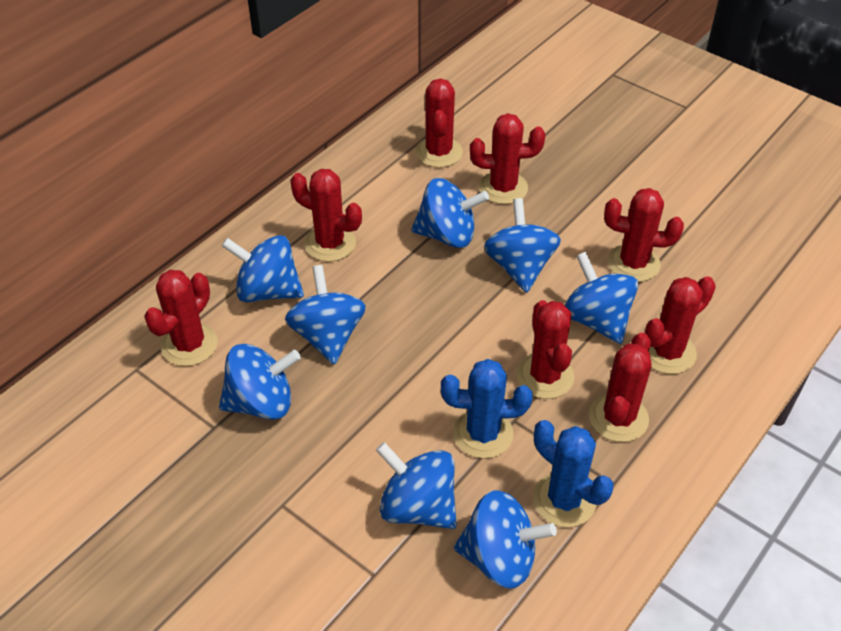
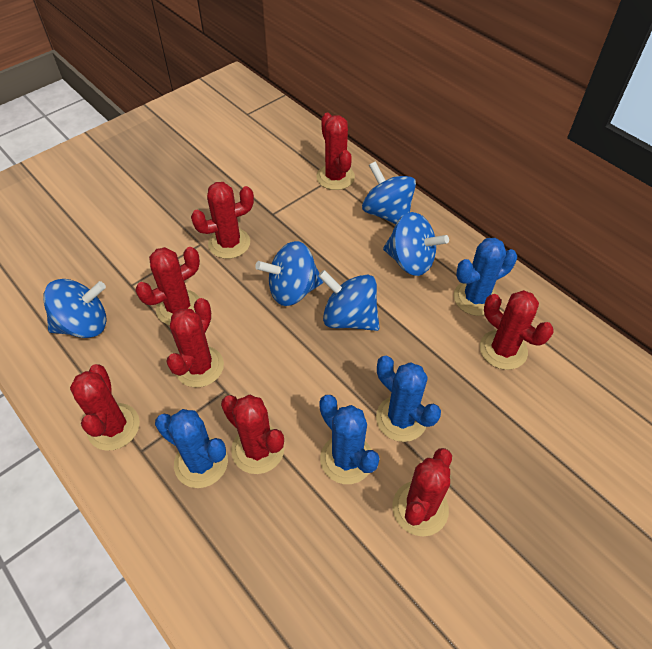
blue cactus: 2 -> 4
blue spinning top: 8 -> 5

